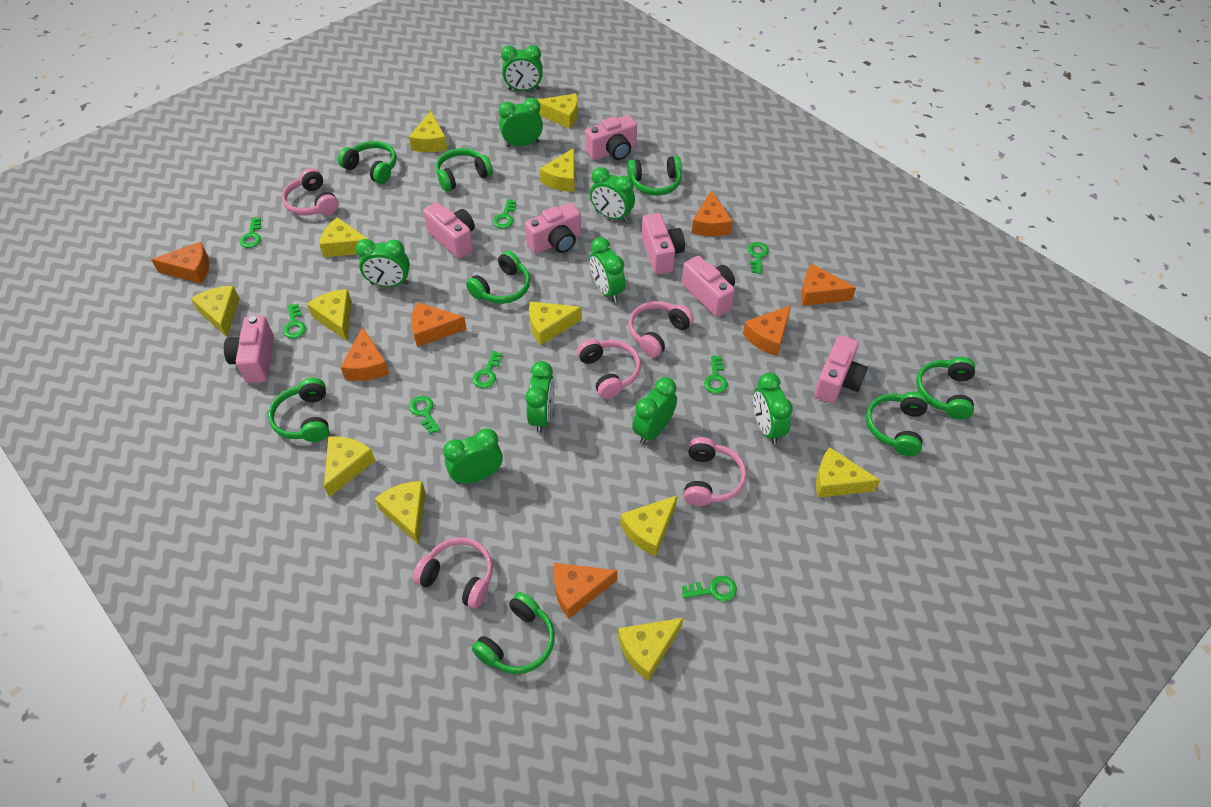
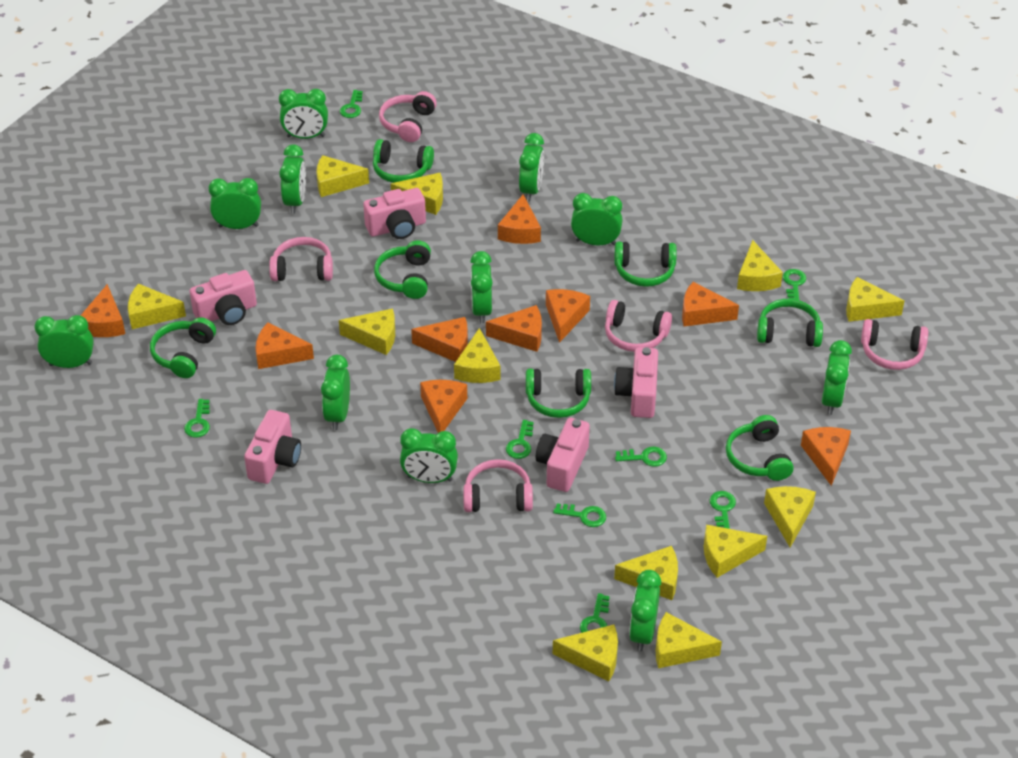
green clock: 9 -> 11
green headphones: 8 -> 7
orange cheese: 7 -> 9
pink camera: 7 -> 5

